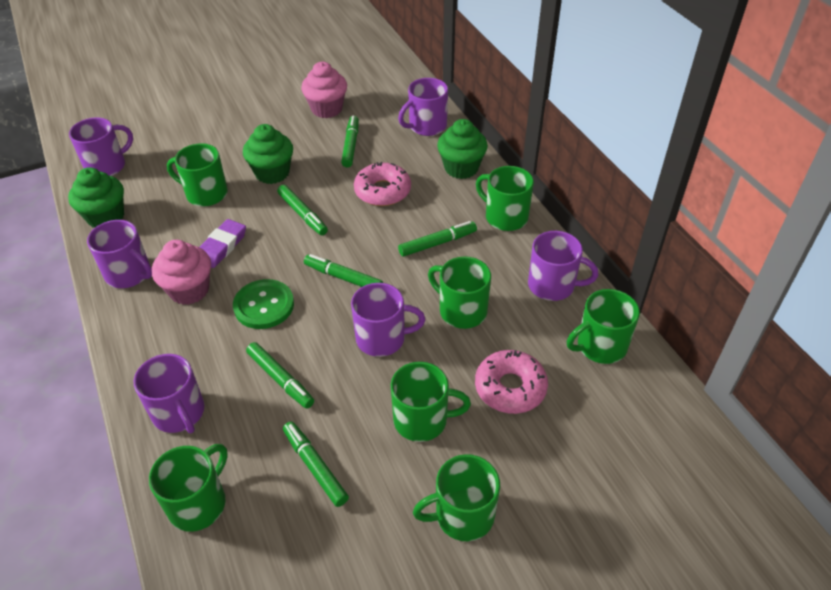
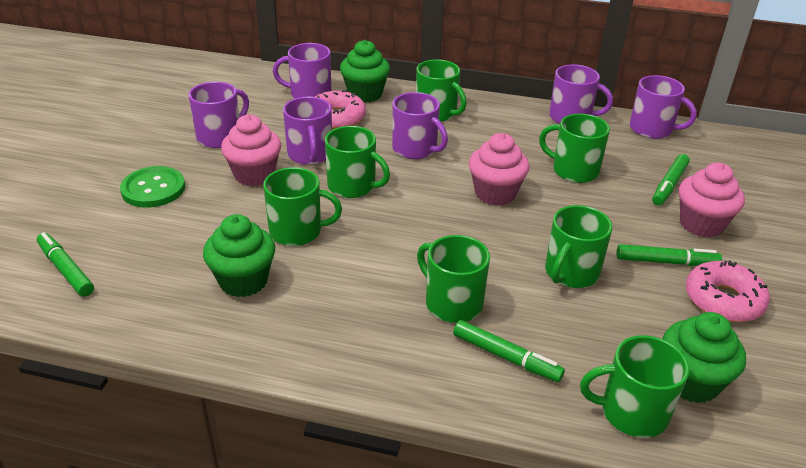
green marker: 6 -> 4
pink cupcake: 2 -> 3
purple eraser: 1 -> 0

